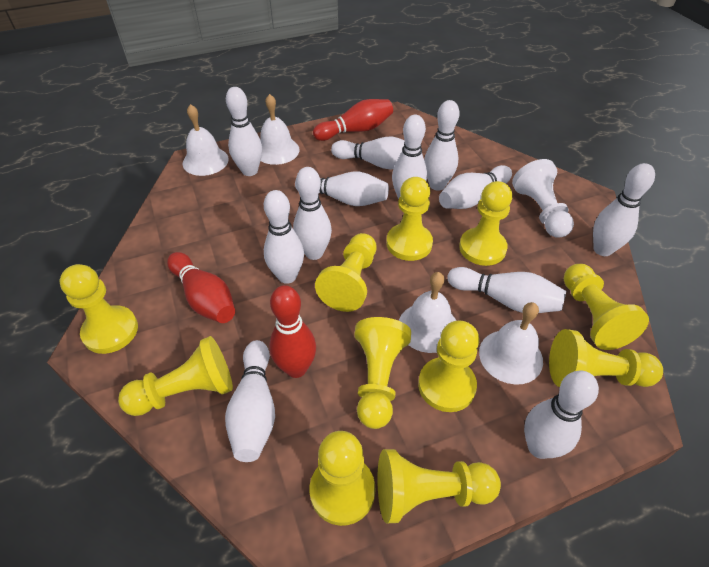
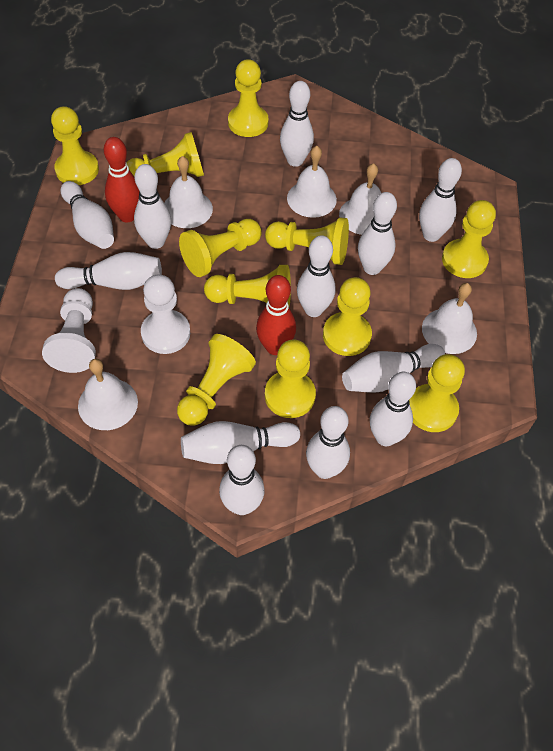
red bowling pin: 3 -> 2
white bell: 4 -> 5
white pawn: 1 -> 2

